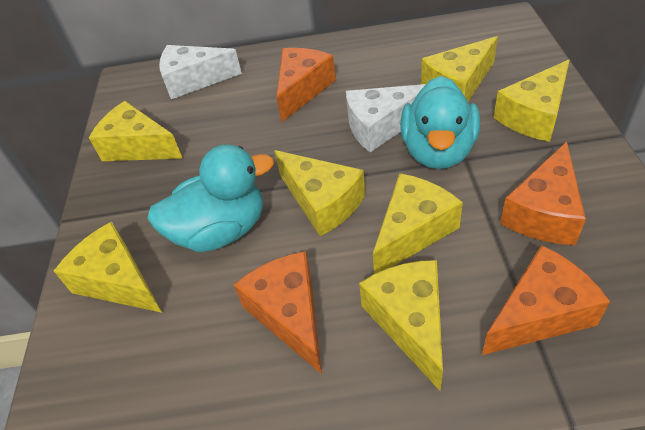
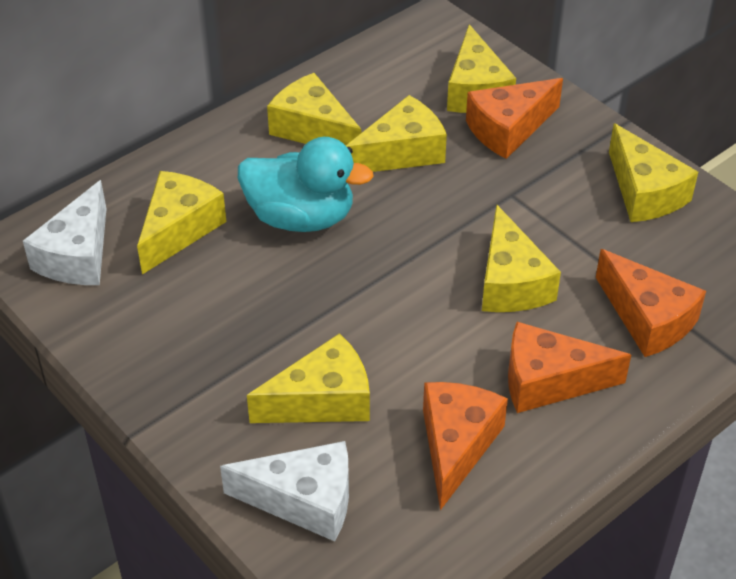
turquoise duck: 2 -> 1

